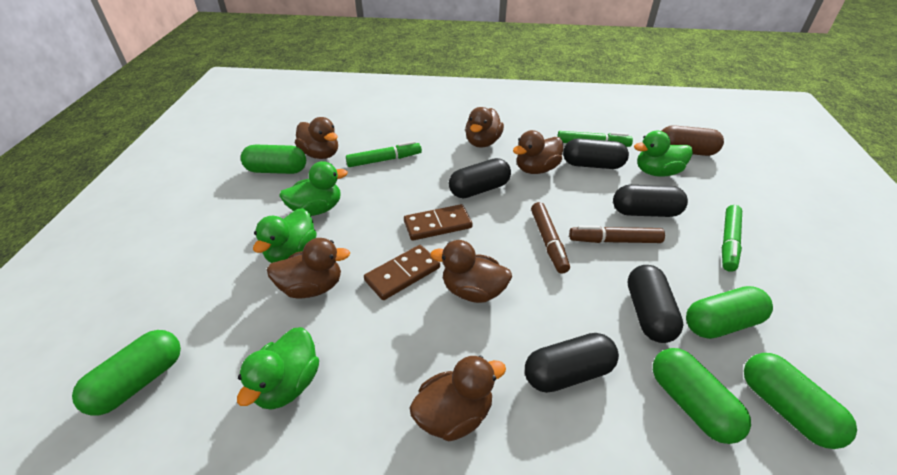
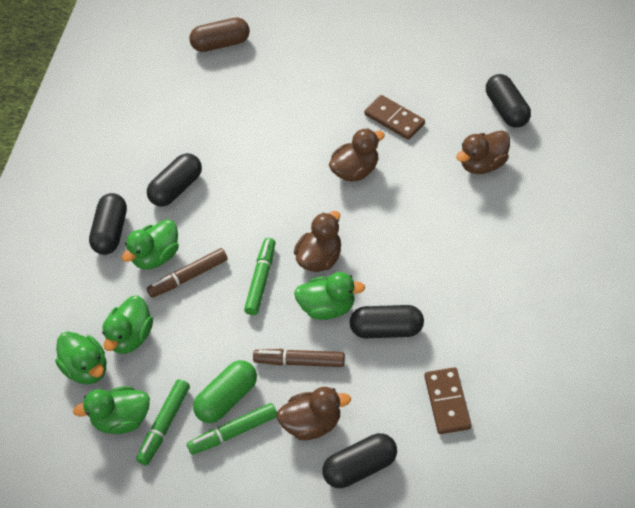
brown duck: 6 -> 4
green capsule: 5 -> 1
green duck: 4 -> 5

